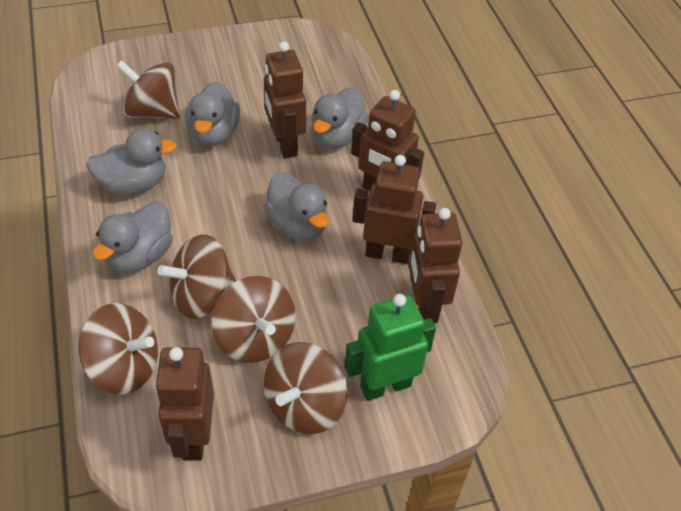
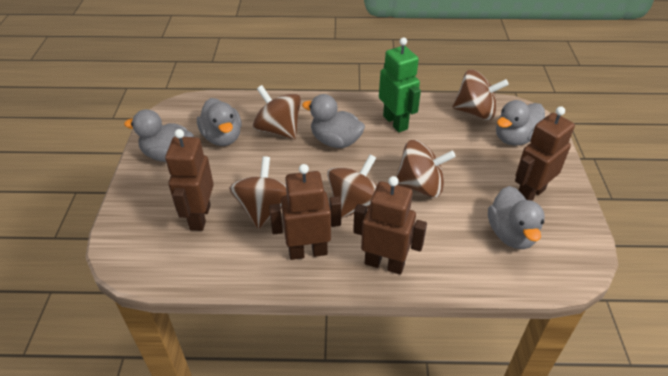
brown robot: 5 -> 4

